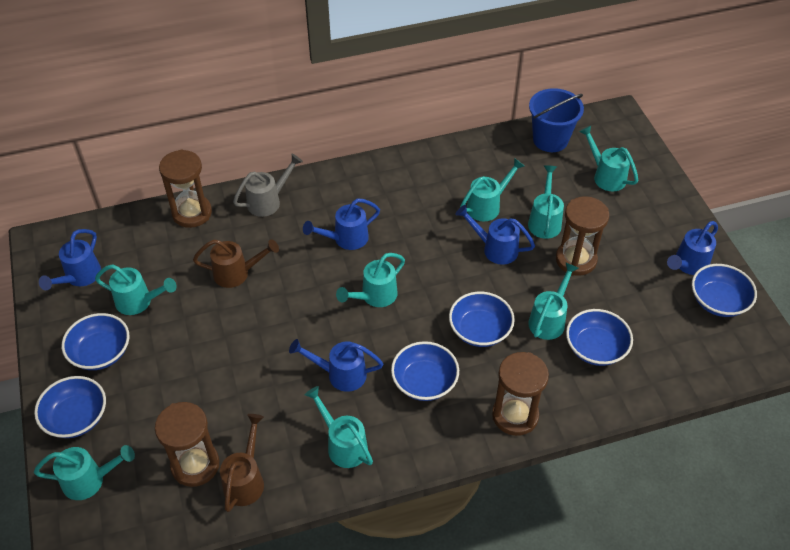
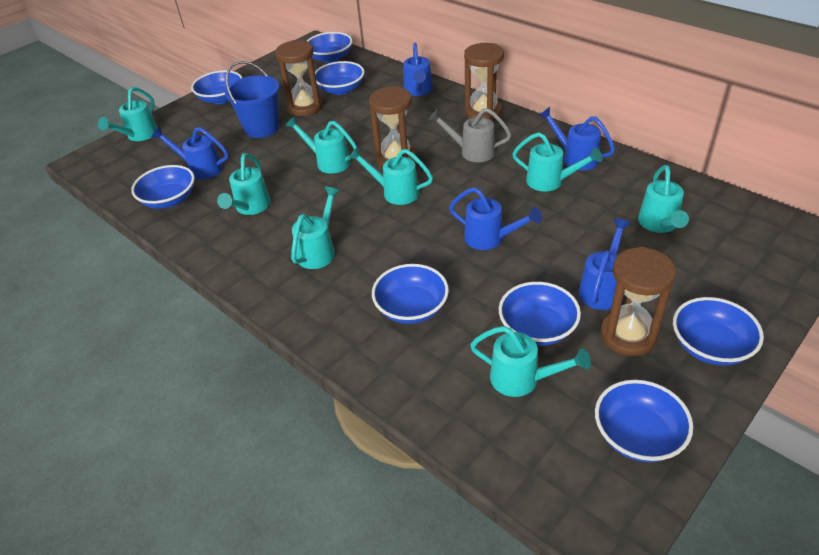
blue bowl: 6 -> 8
brown watering can: 2 -> 0

